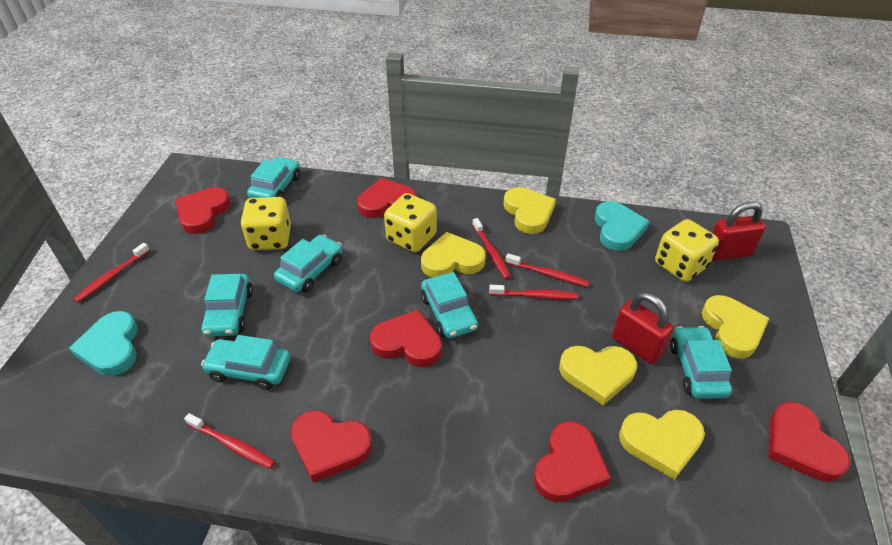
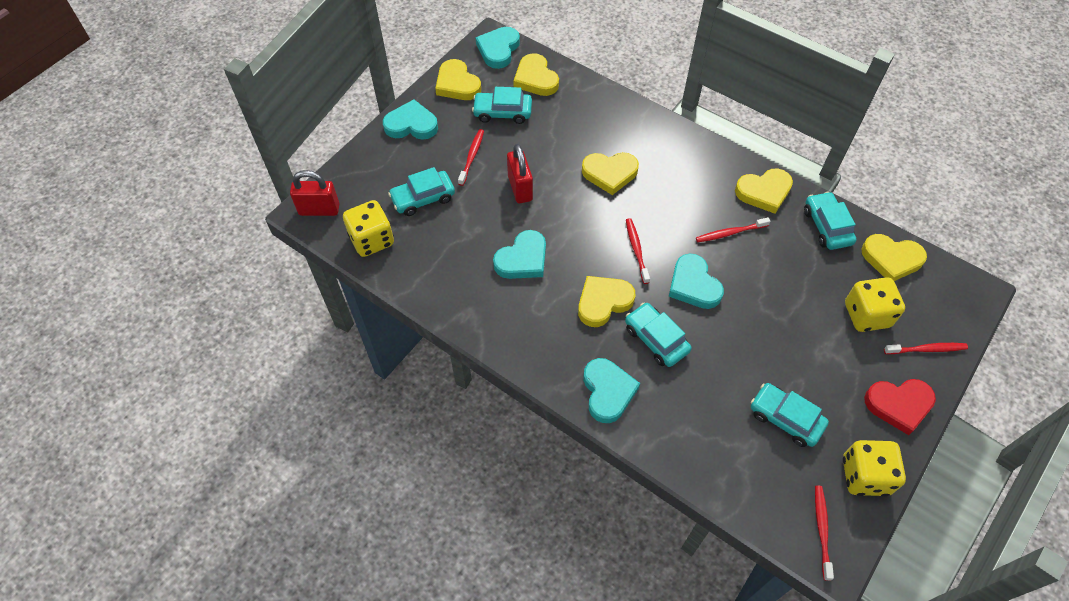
red heart: 6 -> 1
turquoise car: 6 -> 5
turquoise heart: 2 -> 5
yellow heart: 5 -> 6

